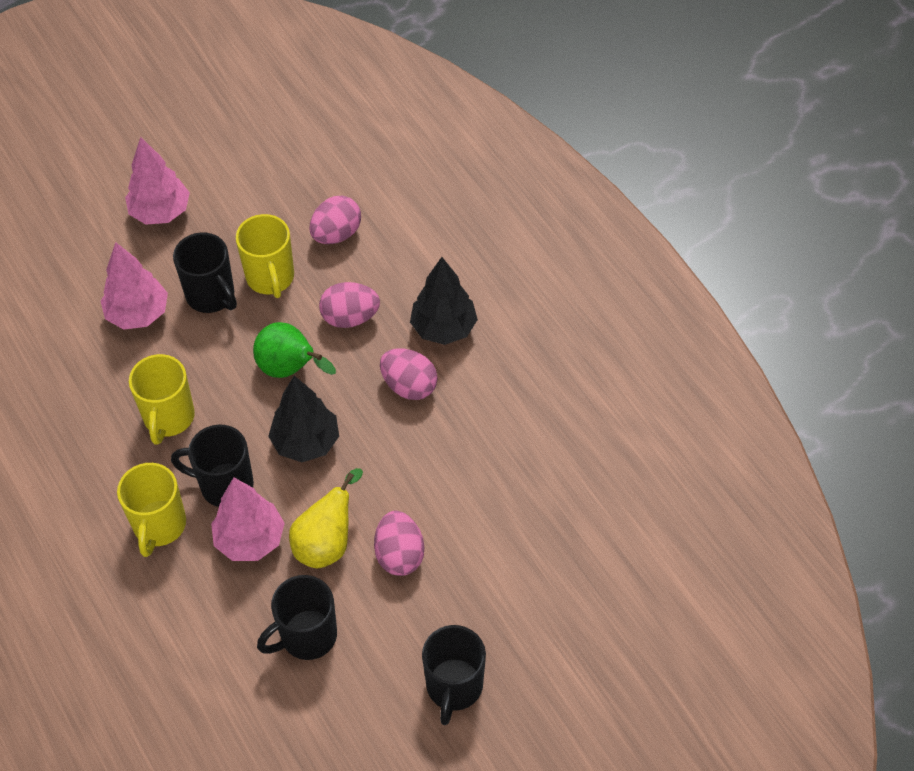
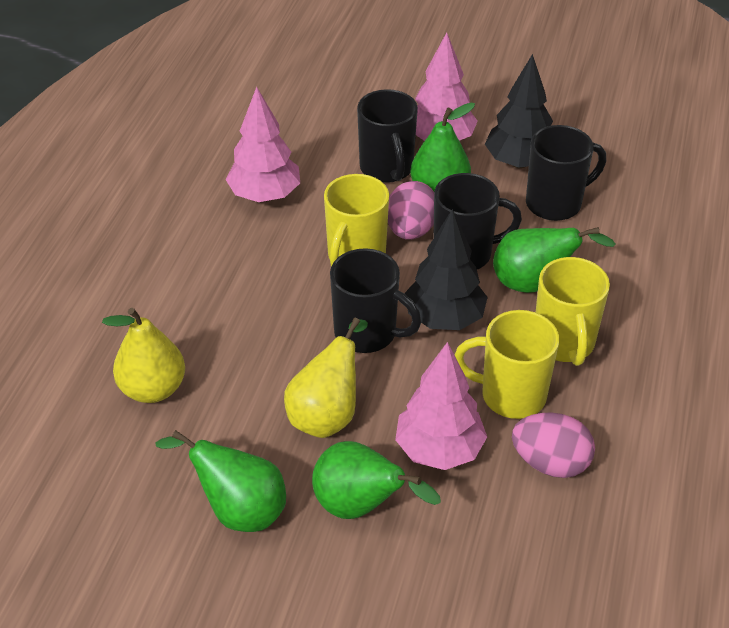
green pear: 1 -> 4
pink egg: 4 -> 2
yellow pear: 1 -> 2

